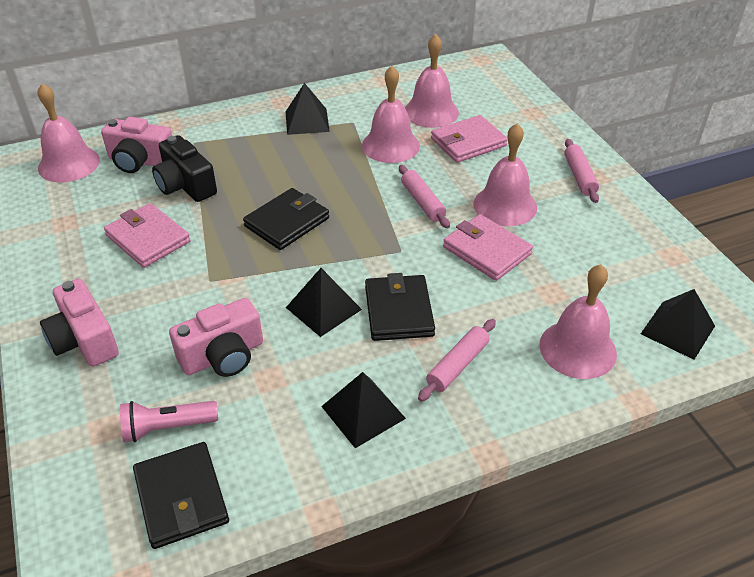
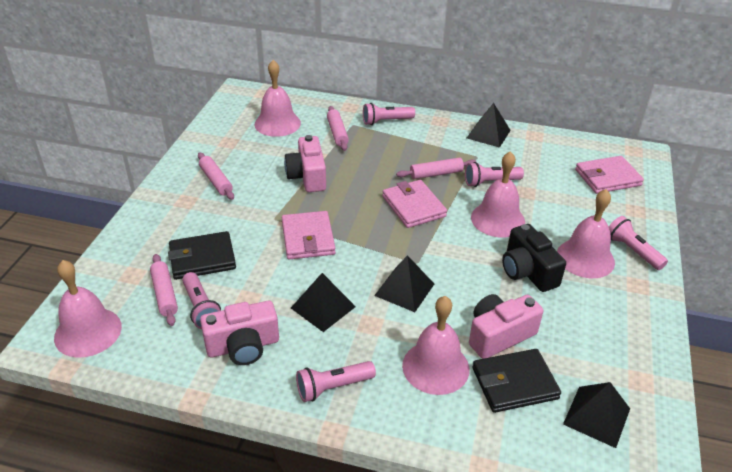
black wallet: 3 -> 2
pink flashlight: 1 -> 5
pink rolling pin: 3 -> 4

